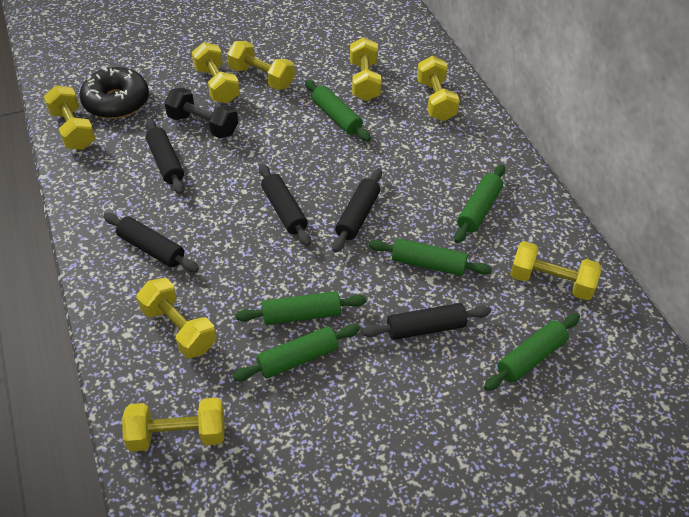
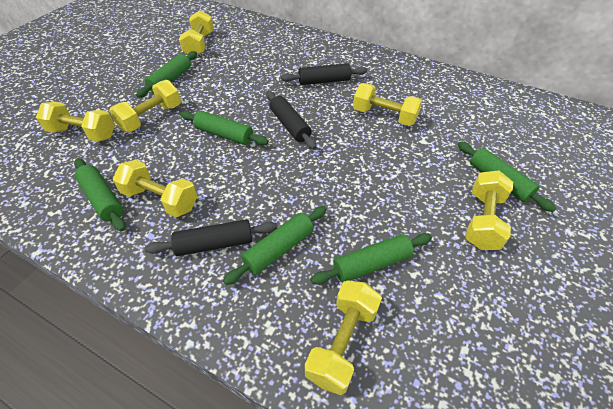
black donut: 1 -> 0
black dumbbell: 1 -> 0
black rolling pin: 5 -> 3
yellow dumbbell: 8 -> 7

